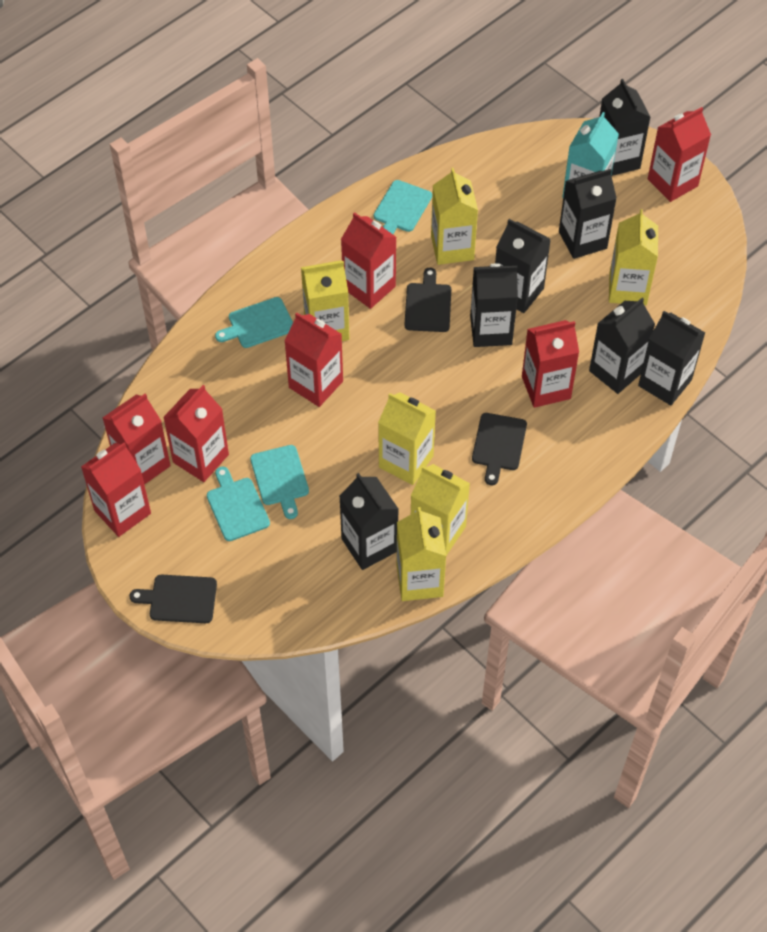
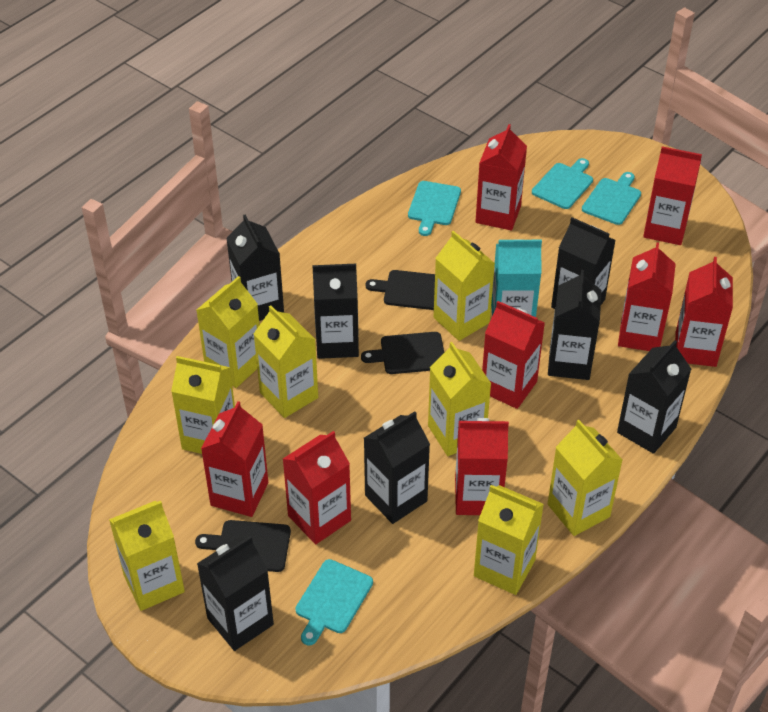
red carton: 7 -> 8
yellow carton: 6 -> 8

